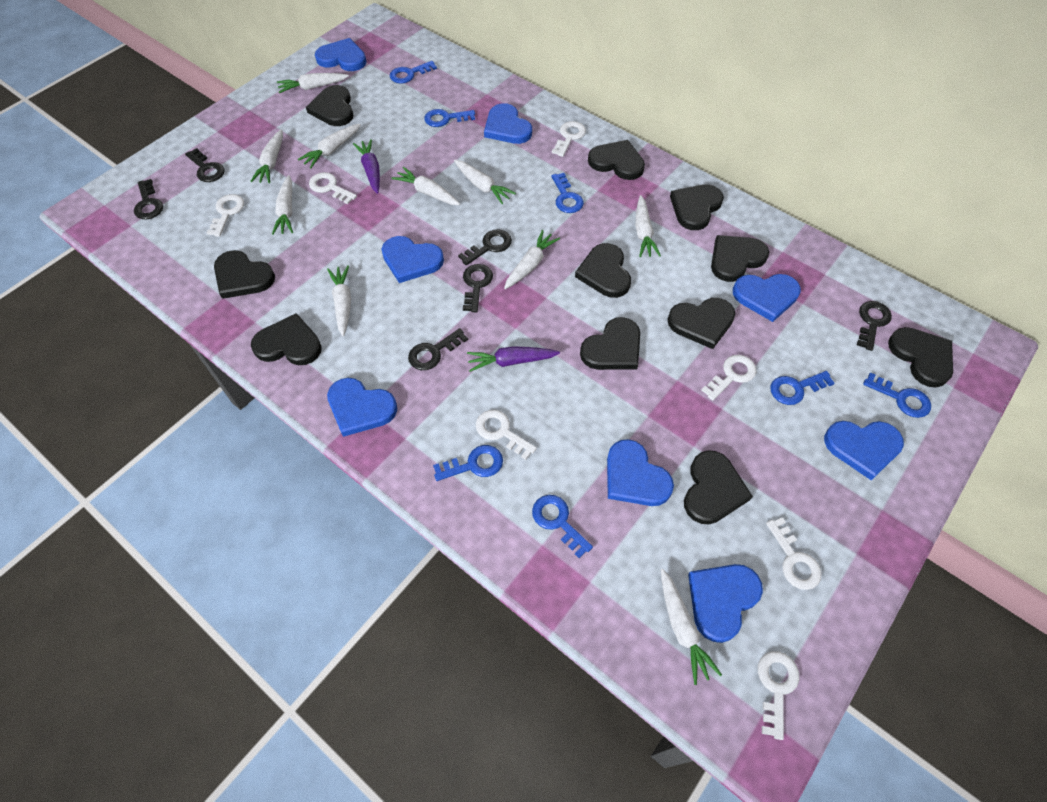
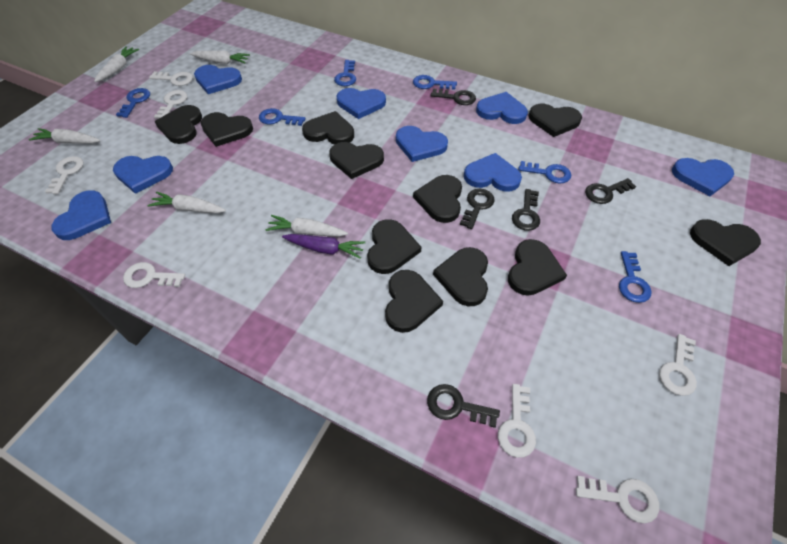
black key: 6 -> 5
blue key: 7 -> 6
purple carrot: 2 -> 1
white carrot: 10 -> 5

